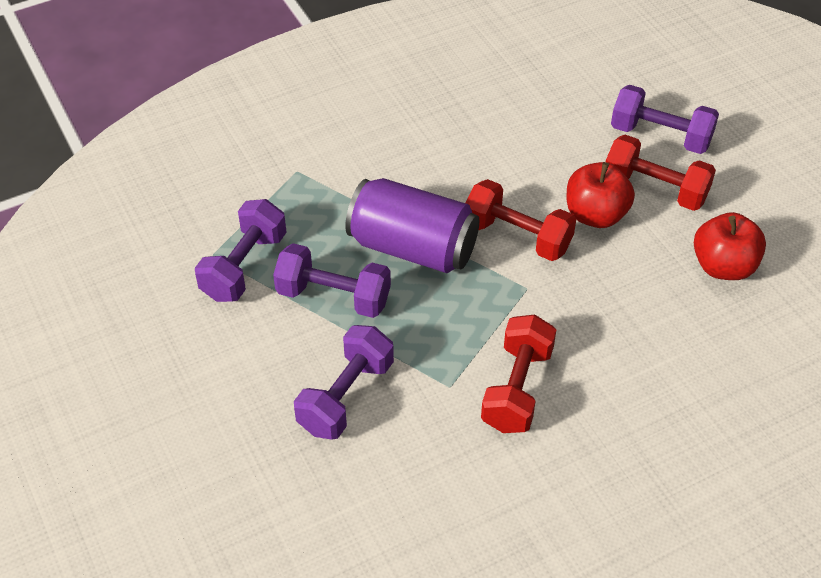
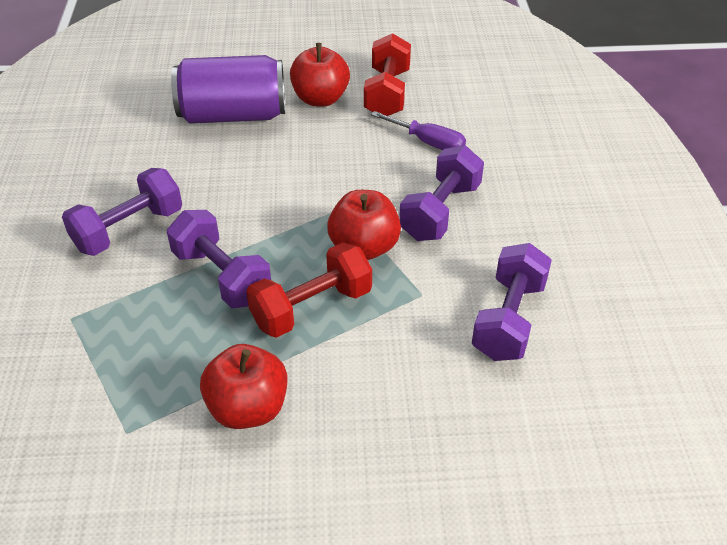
purple screwdriver: 0 -> 1
red apple: 2 -> 3
red dumbbell: 3 -> 2

